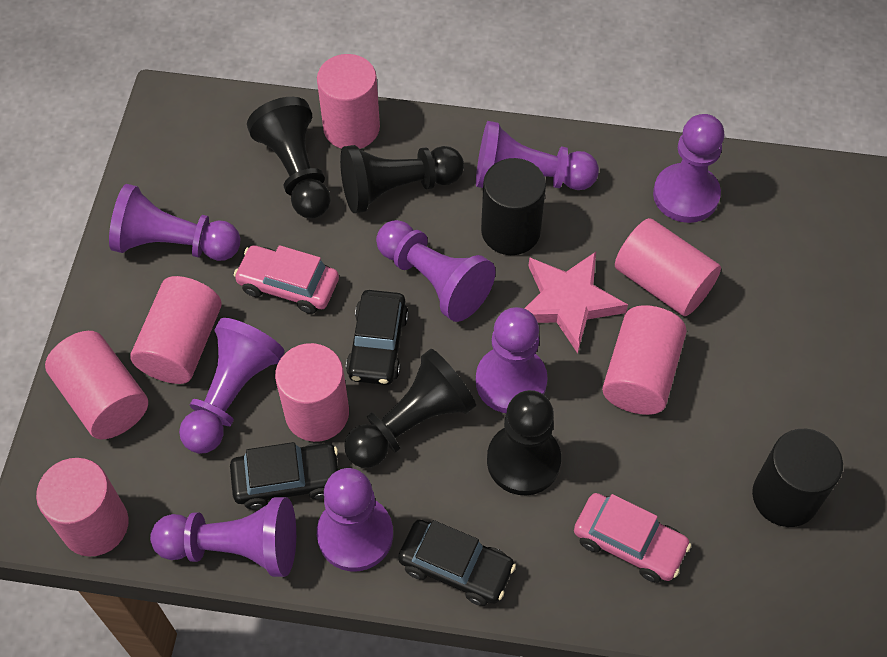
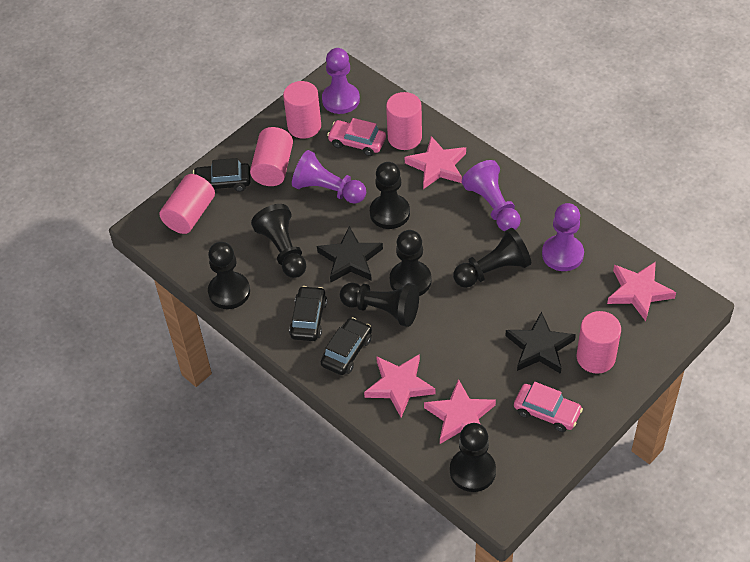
black cylinder: 2 -> 0
black pawn: 4 -> 7
black star: 0 -> 2
pink cylinder: 7 -> 5
pink star: 1 -> 4
purple pawn: 8 -> 4

